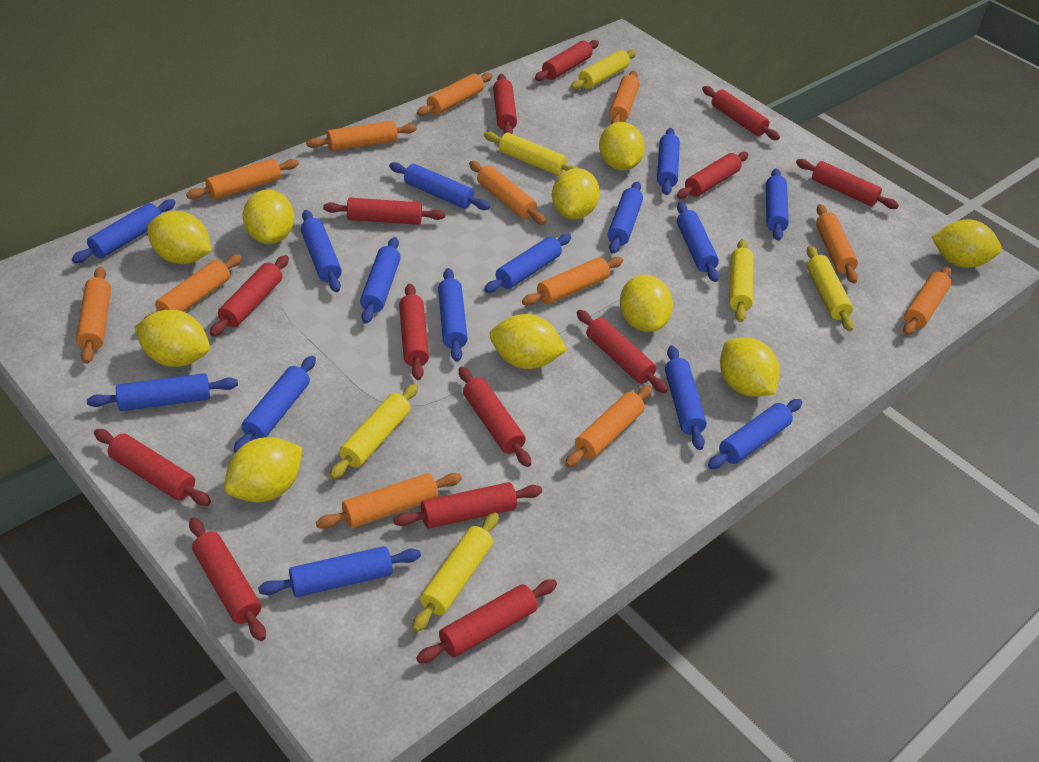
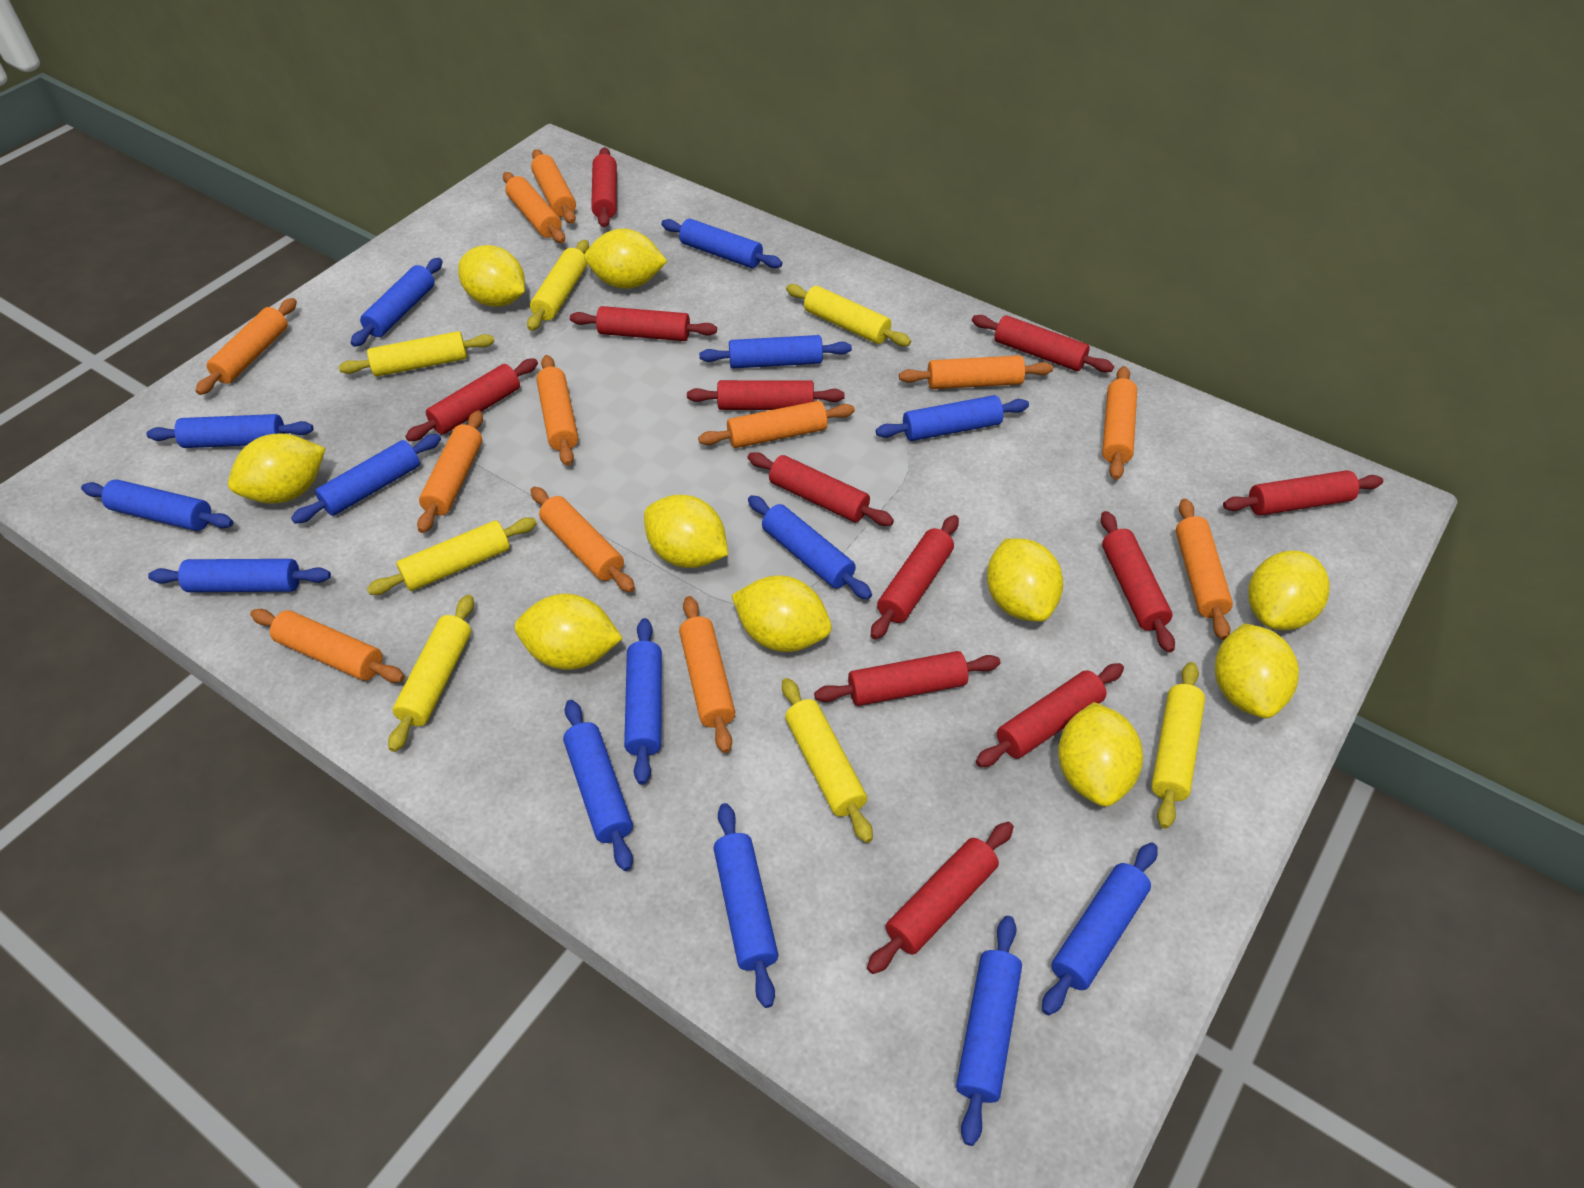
blue rolling pin: 15 -> 14
red rolling pin: 14 -> 12
yellow rolling pin: 6 -> 7

